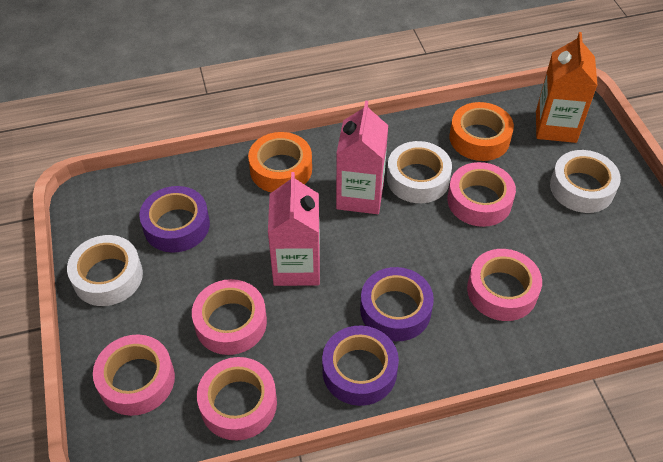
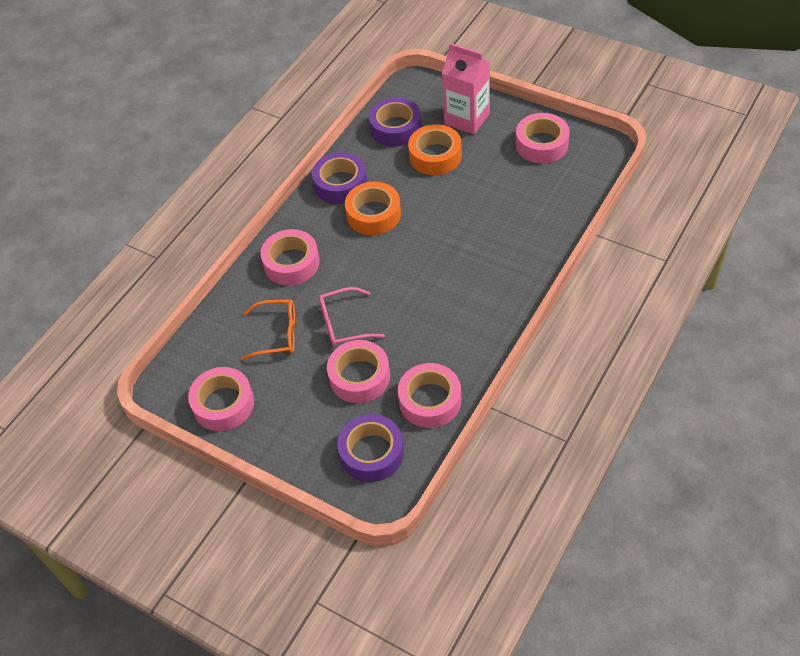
orange carton: 1 -> 0
orange glasses: 0 -> 1
pink carton: 2 -> 1
pink glasses: 0 -> 1
white tape: 3 -> 0

